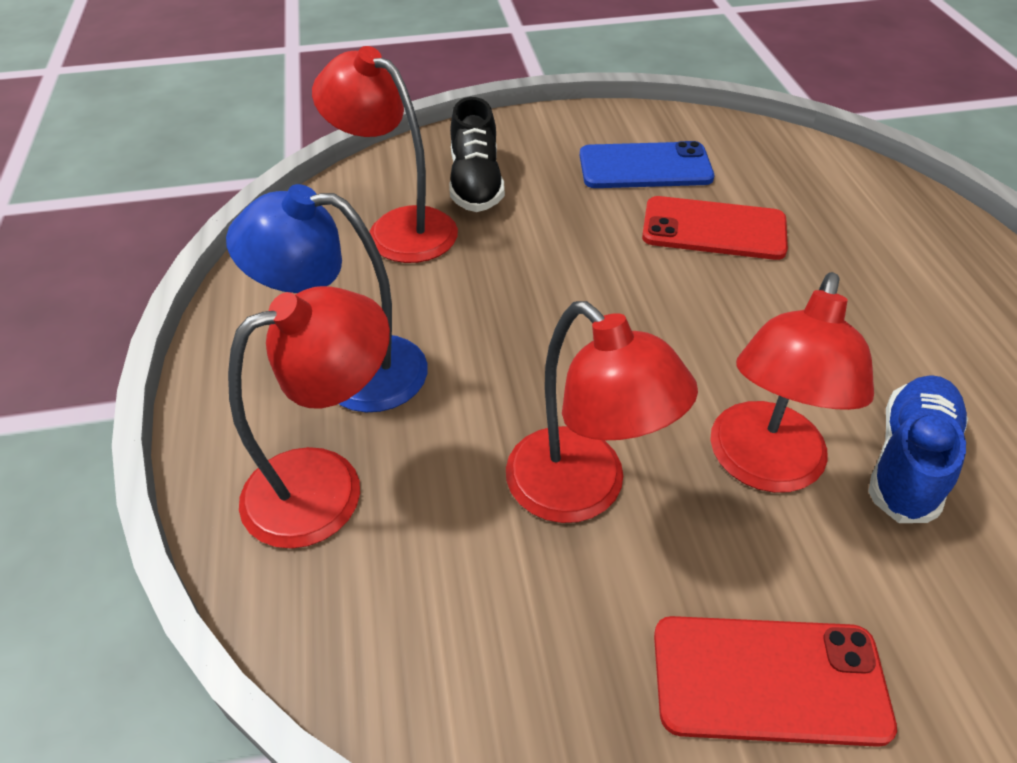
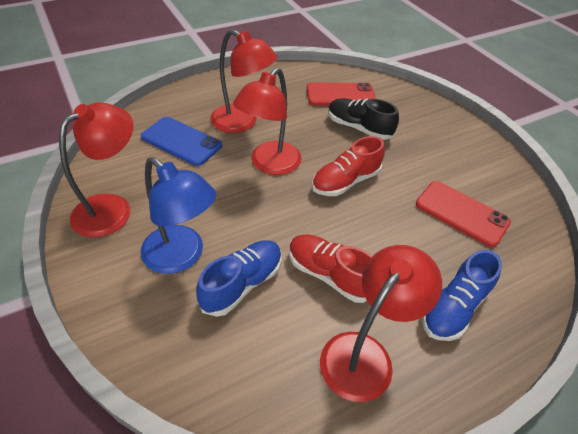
blue shoe: 1 -> 2
red shoe: 0 -> 2

